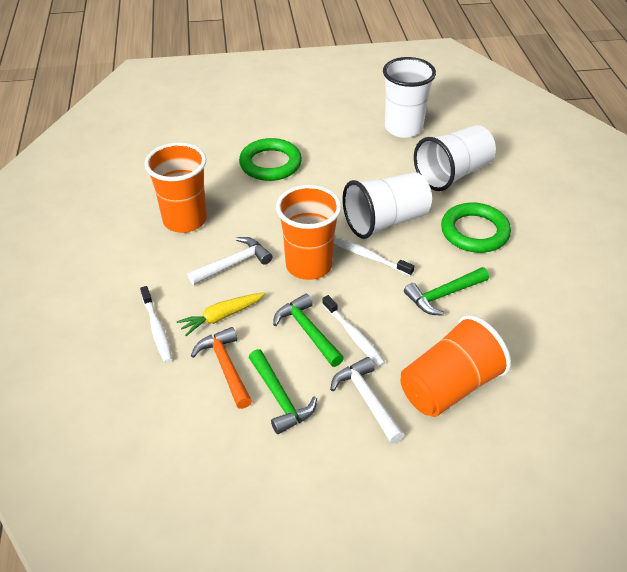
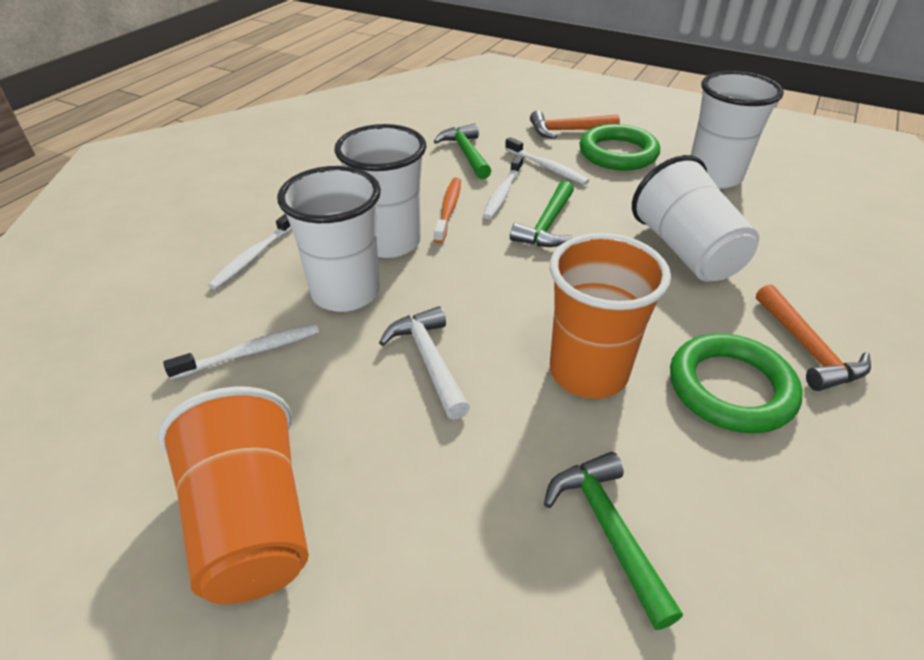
orange cup: 3 -> 2
orange hammer: 1 -> 2
orange toothbrush: 0 -> 1
white cup: 3 -> 4
white hammer: 2 -> 1
white toothbrush: 3 -> 4
yellow carrot: 1 -> 0

